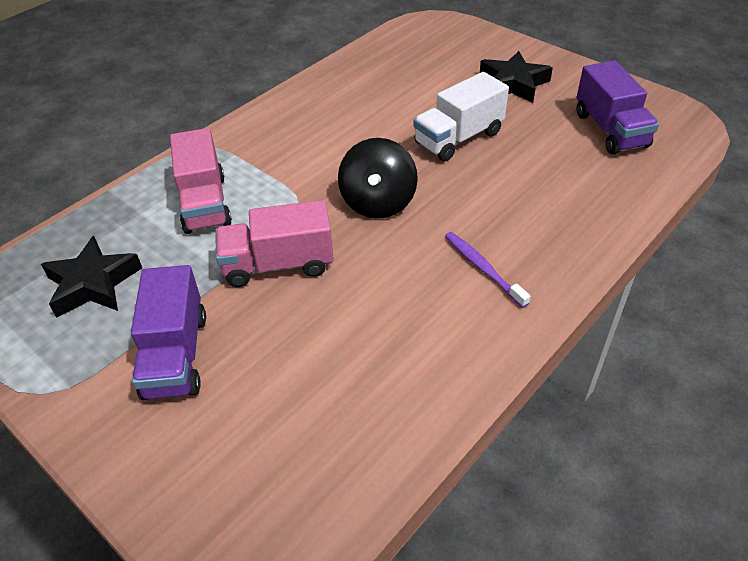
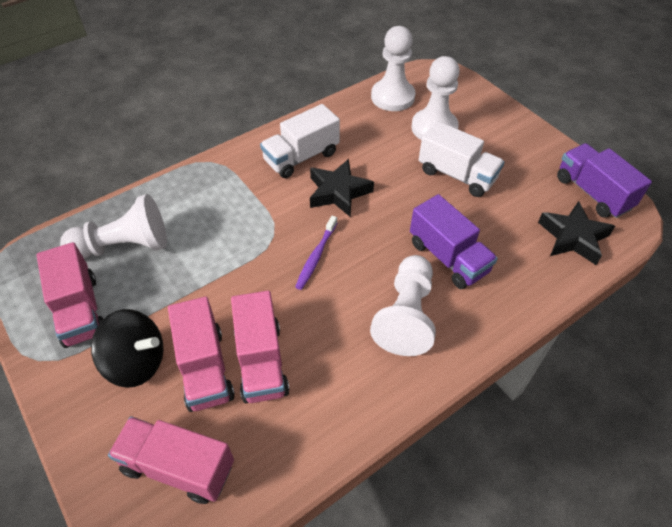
pink truck: 2 -> 4
white pawn: 0 -> 4
white truck: 1 -> 2

